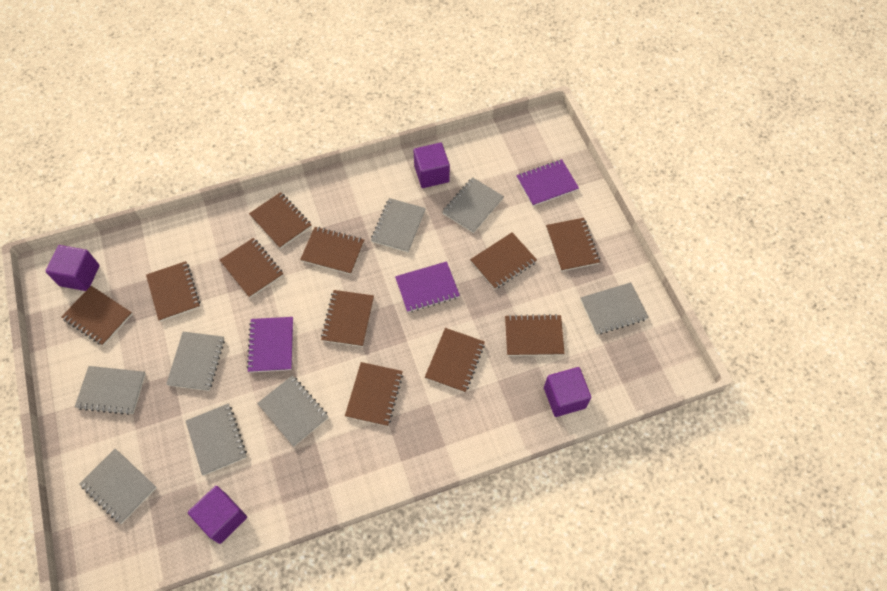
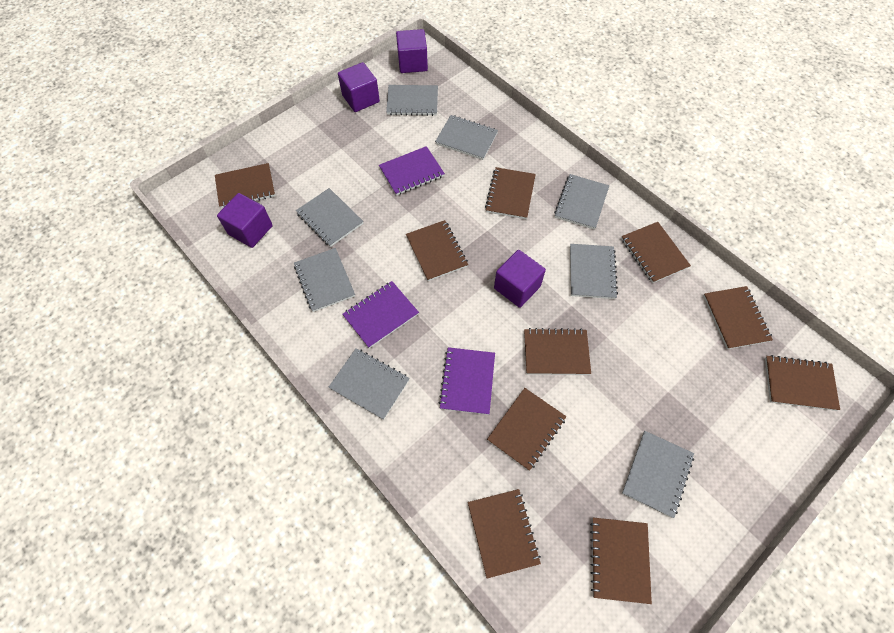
brown notebook: 11 -> 10

